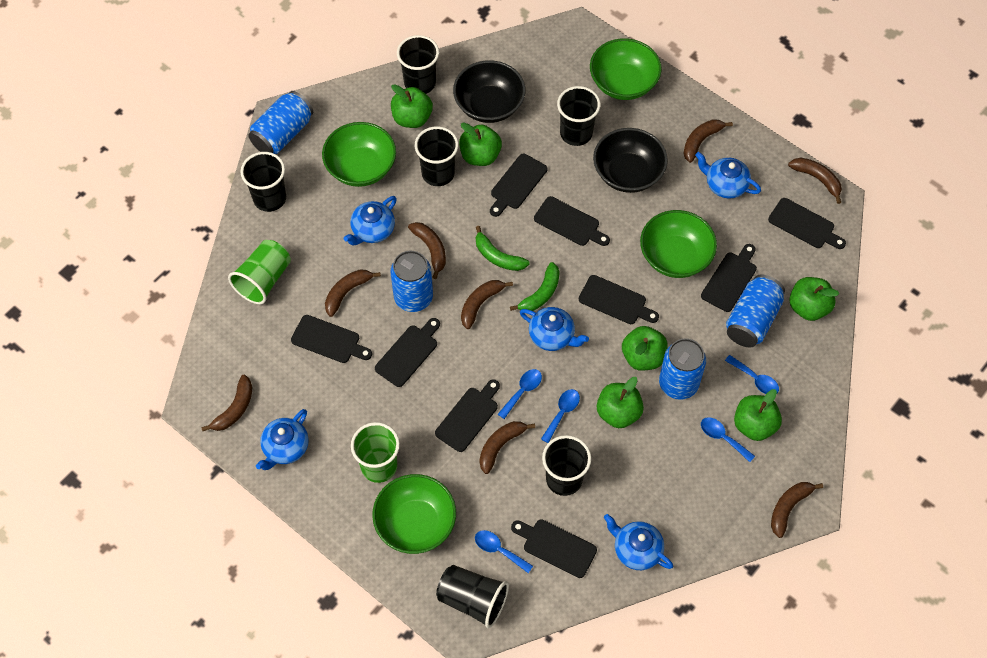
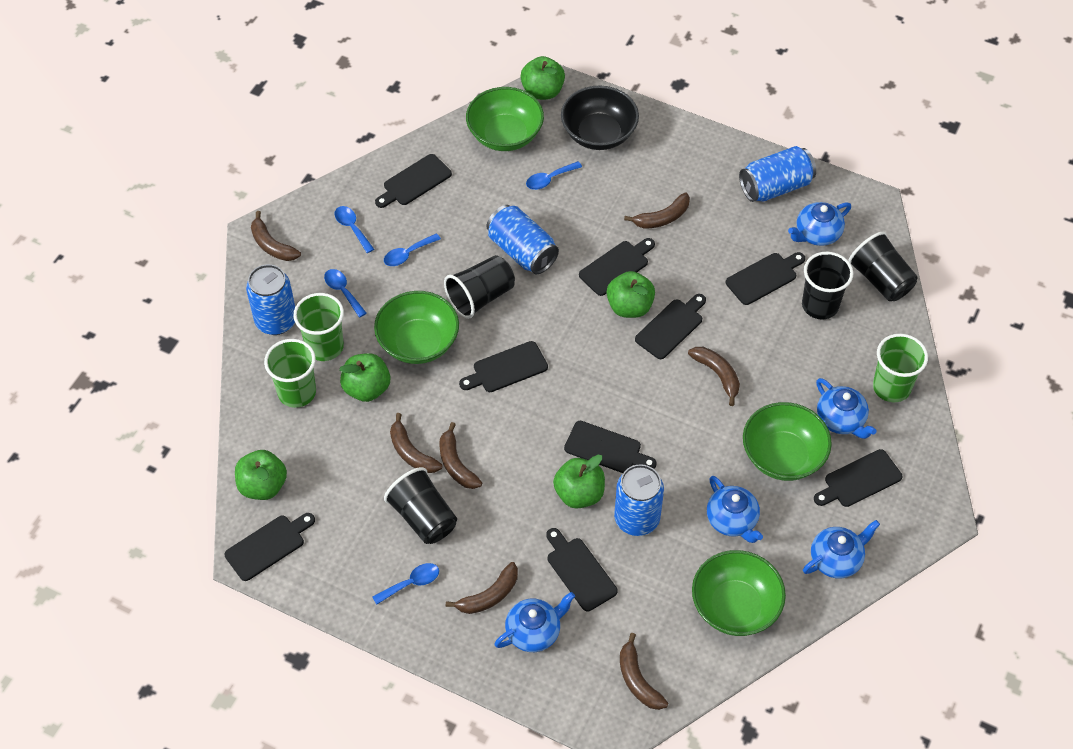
black bowl: 2 -> 1
black cup: 6 -> 4
brown banana: 8 -> 7
green apple: 6 -> 5
green banana: 2 -> 0
green cup: 2 -> 3

